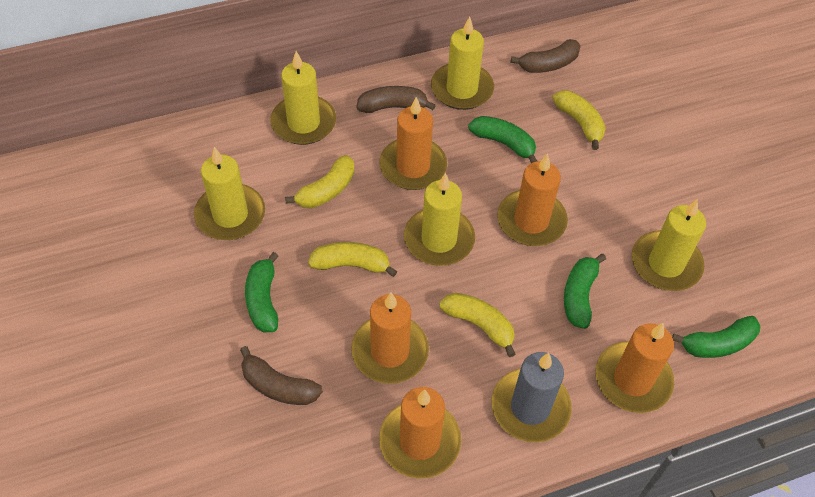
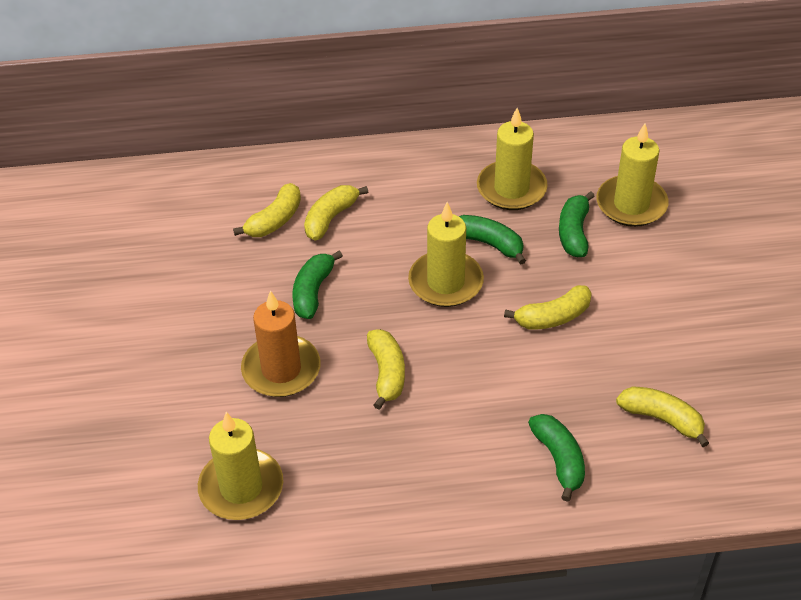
brown banana: 3 -> 0
grey candle: 1 -> 0
orange candle: 5 -> 1
yellow banana: 4 -> 5
yellow candle: 5 -> 4

